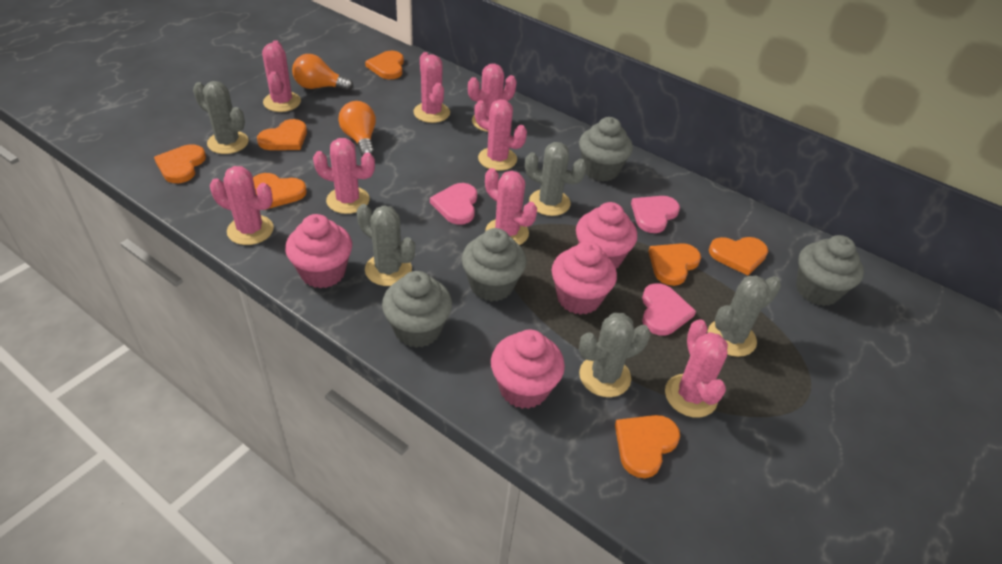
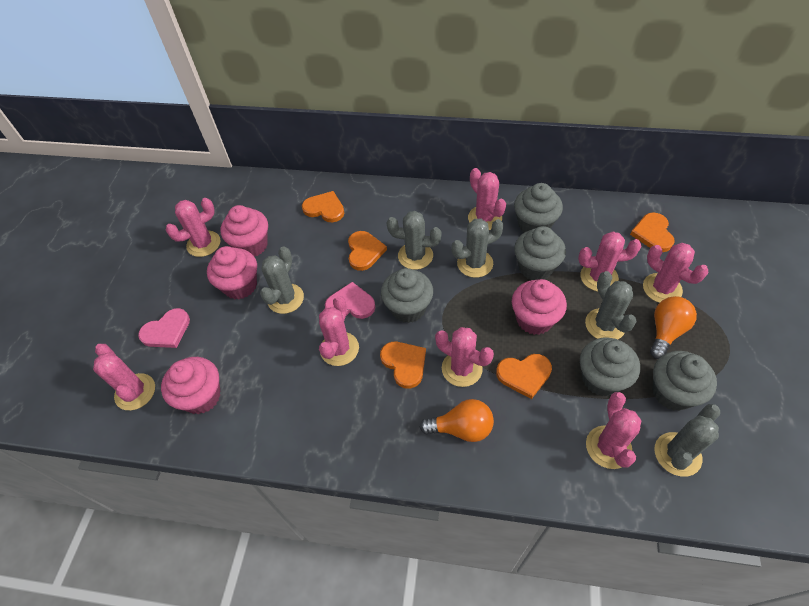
grey cupcake: 4 -> 5
orange heart: 7 -> 5
pink heart: 3 -> 2

